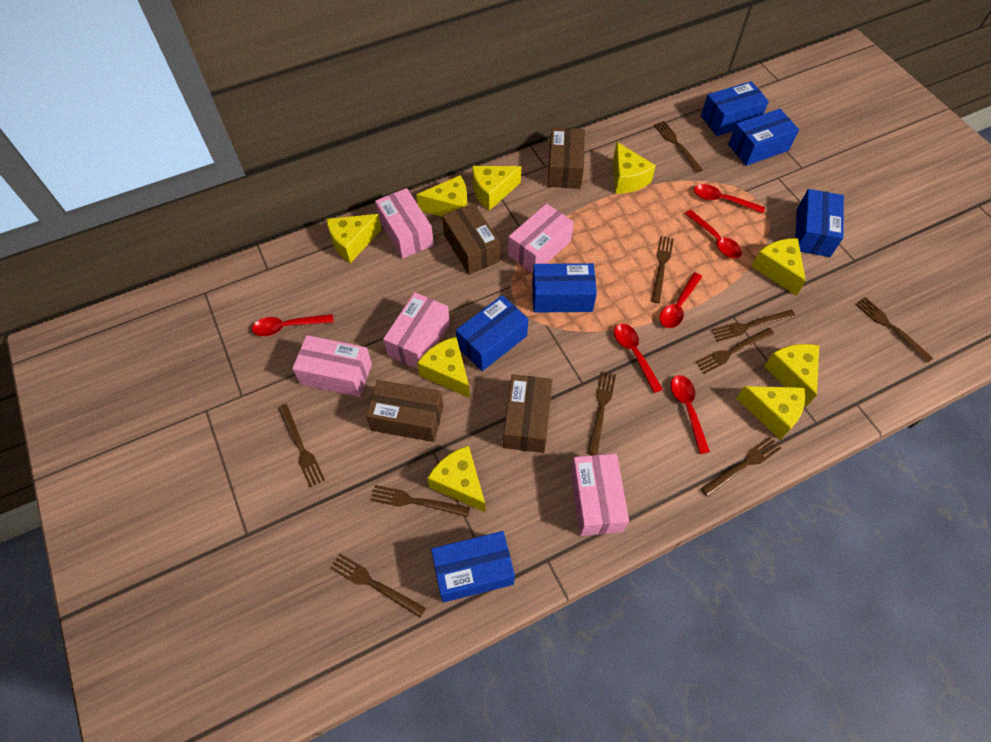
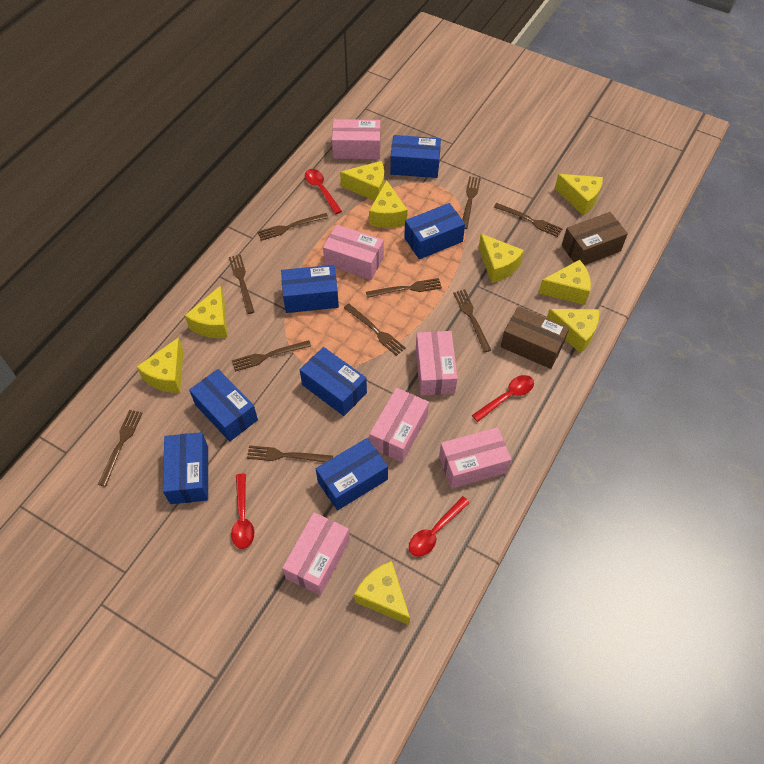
blue box: 6 -> 7
brown box: 4 -> 2
pink box: 5 -> 6
red spoon: 6 -> 4

